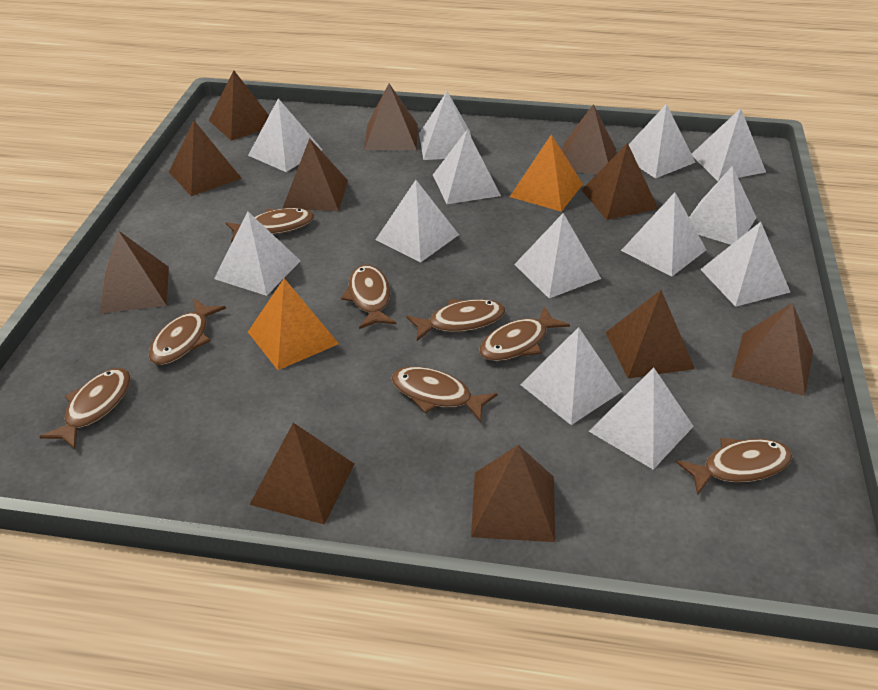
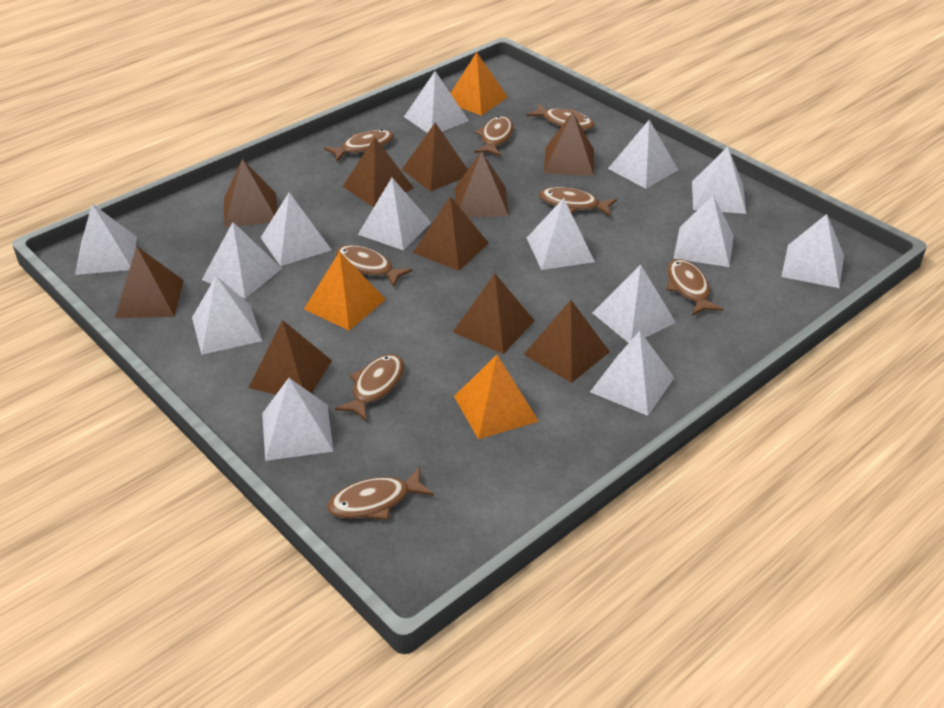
brown pyramid: 11 -> 10
orange pyramid: 2 -> 3
white pyramid: 13 -> 14

